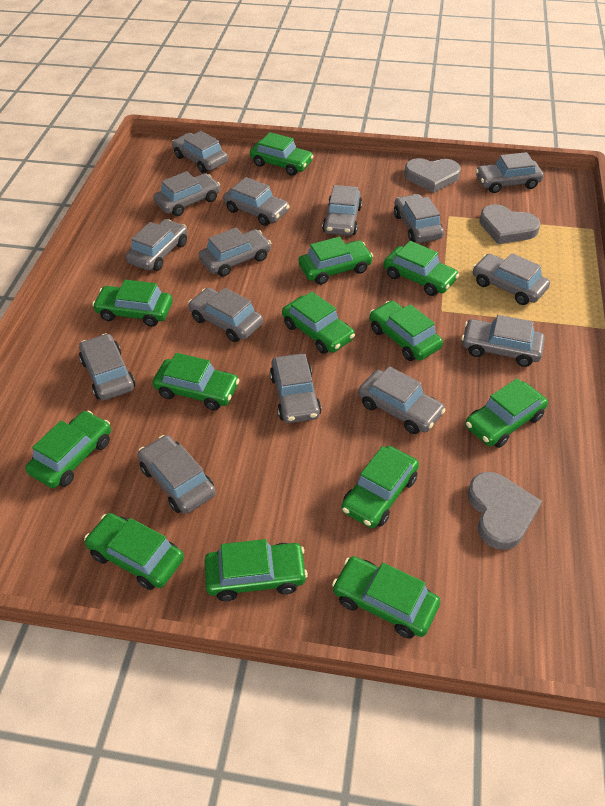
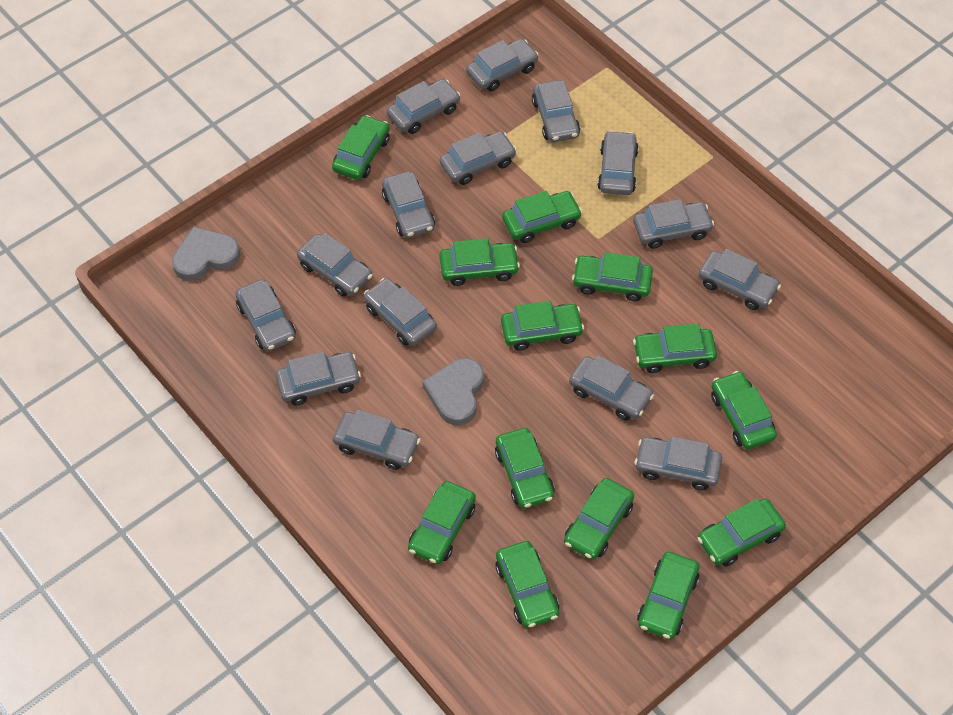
grey heart: 3 -> 2

